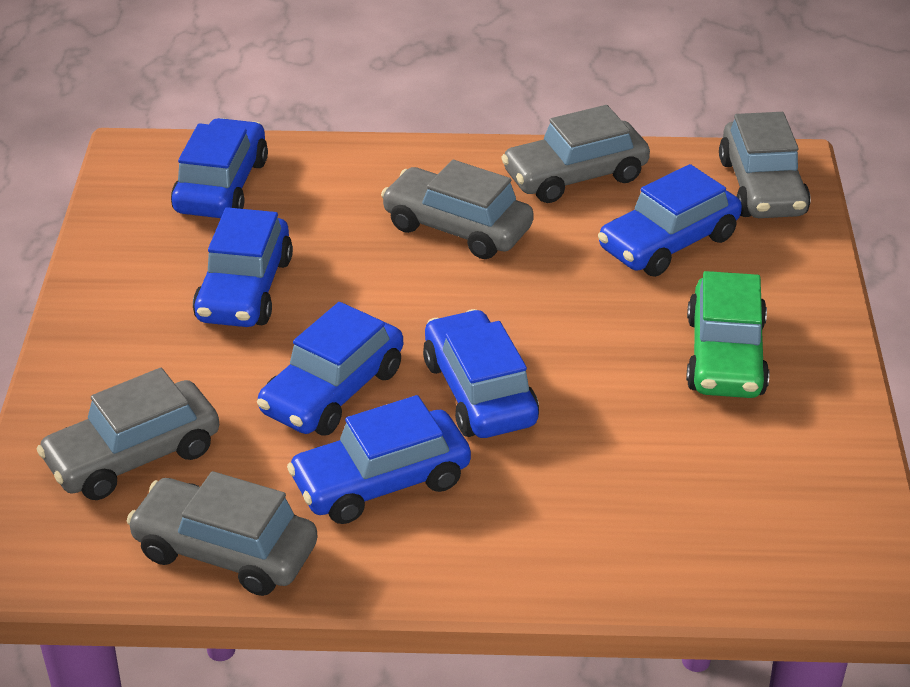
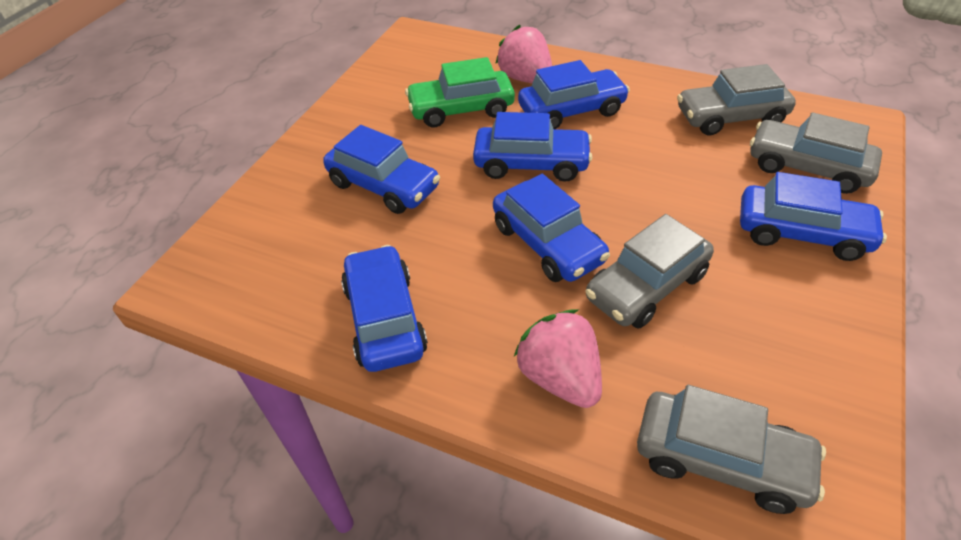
grey car: 5 -> 4
pink strawberry: 0 -> 2

